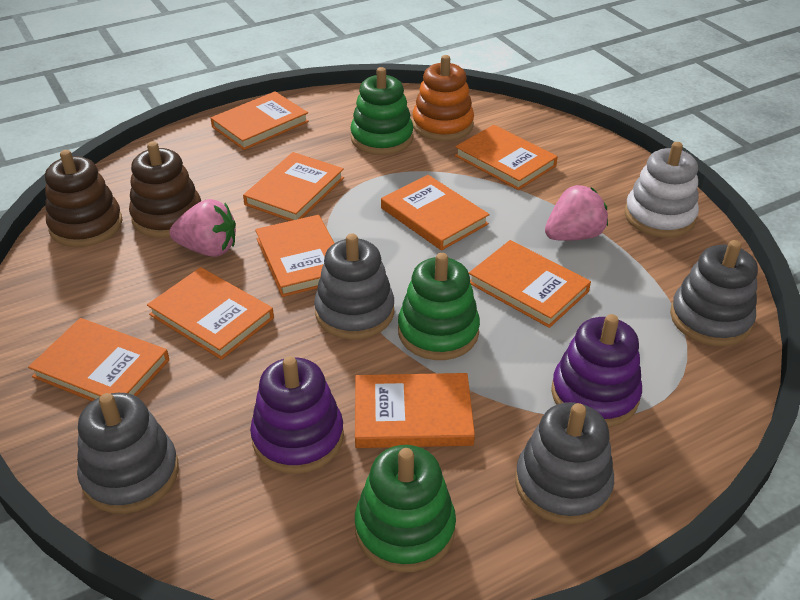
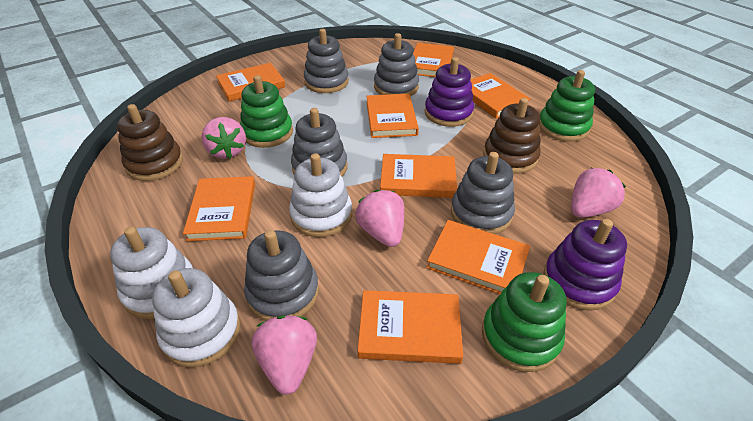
grey stacking toy: 4 -> 5
orange book: 9 -> 8
orange stacking toy: 1 -> 0
pink strawberry: 2 -> 4
white stacking toy: 1 -> 3

